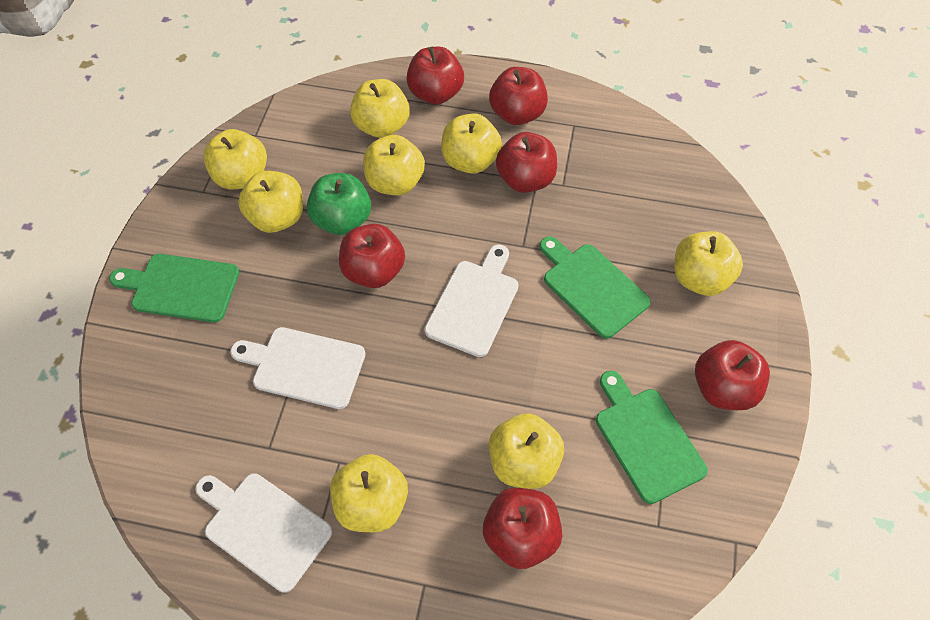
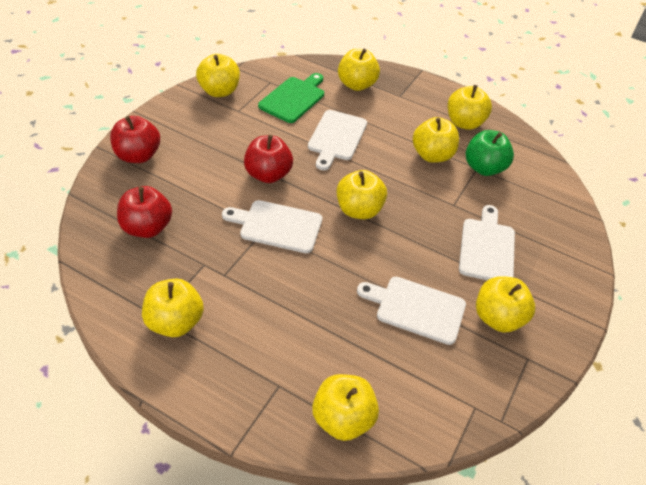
green cutting board: 3 -> 1
red apple: 6 -> 3
white cutting board: 3 -> 4

